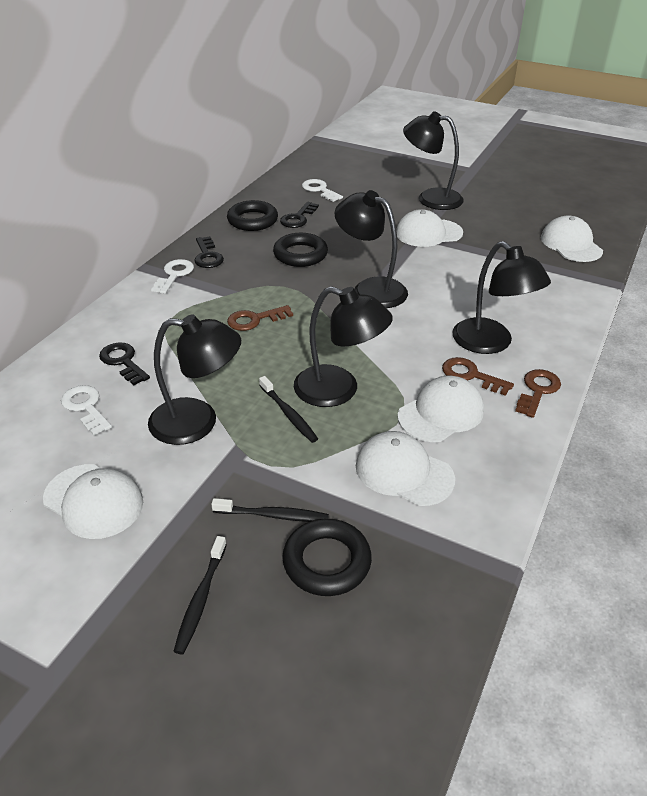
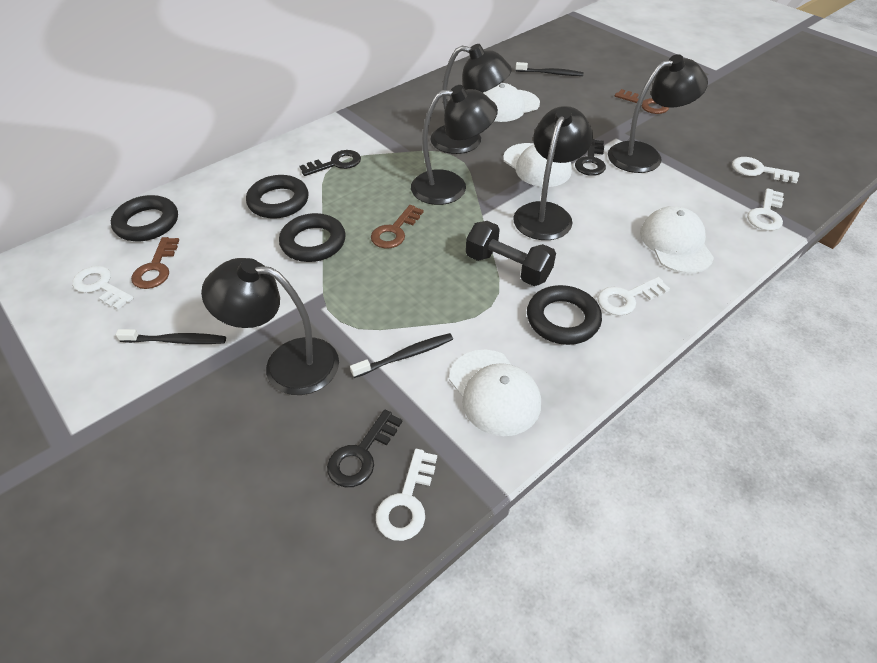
black dumbbell: 0 -> 1
black ring: 3 -> 4
white cap: 5 -> 4
white key: 3 -> 5

